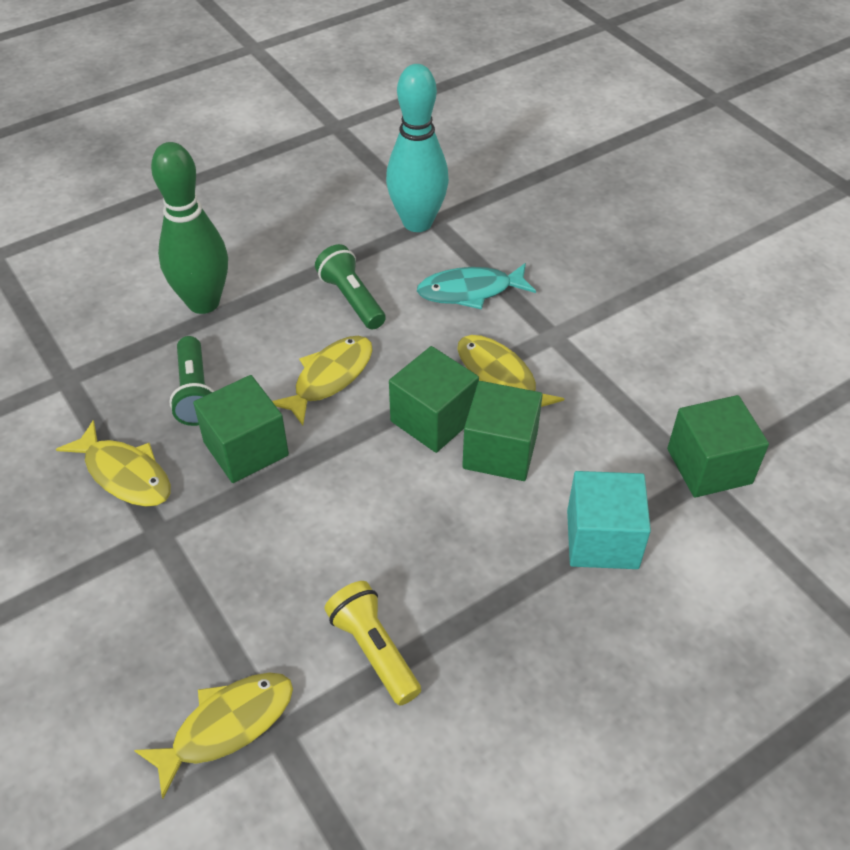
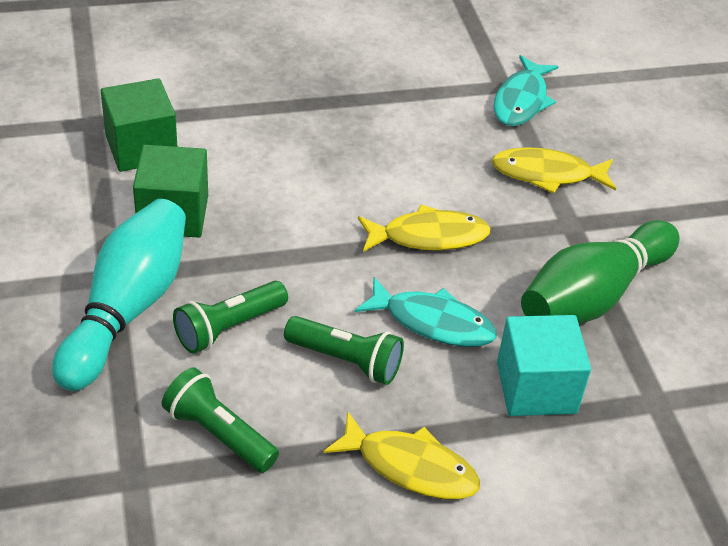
green cube: 4 -> 2
green flashlight: 2 -> 3
turquoise fish: 1 -> 2
yellow fish: 4 -> 3
yellow flashlight: 1 -> 0

